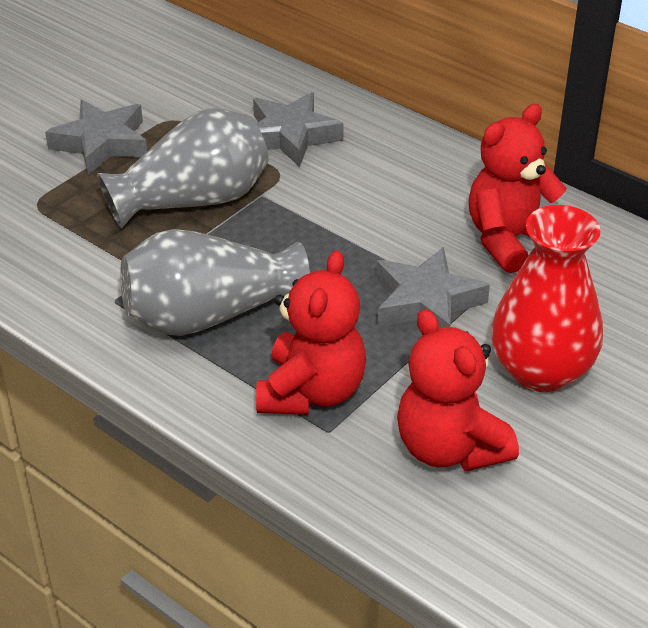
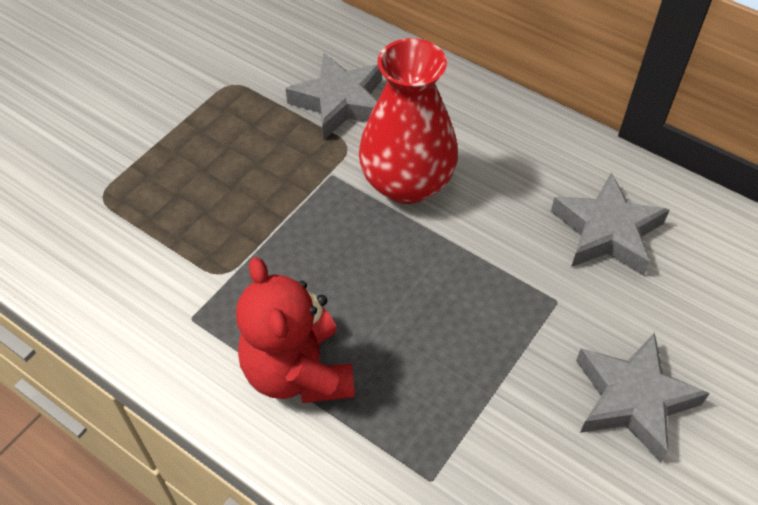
grey vase: 2 -> 0
red teddy bear: 3 -> 1

